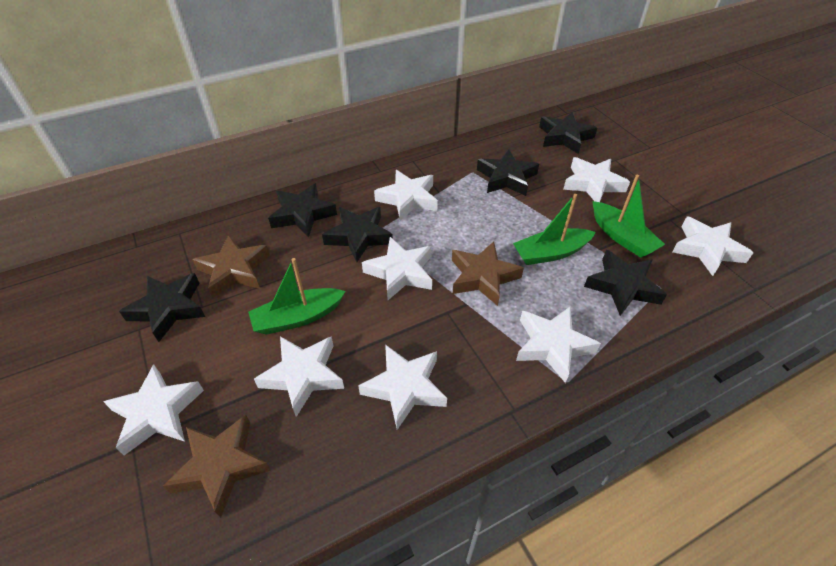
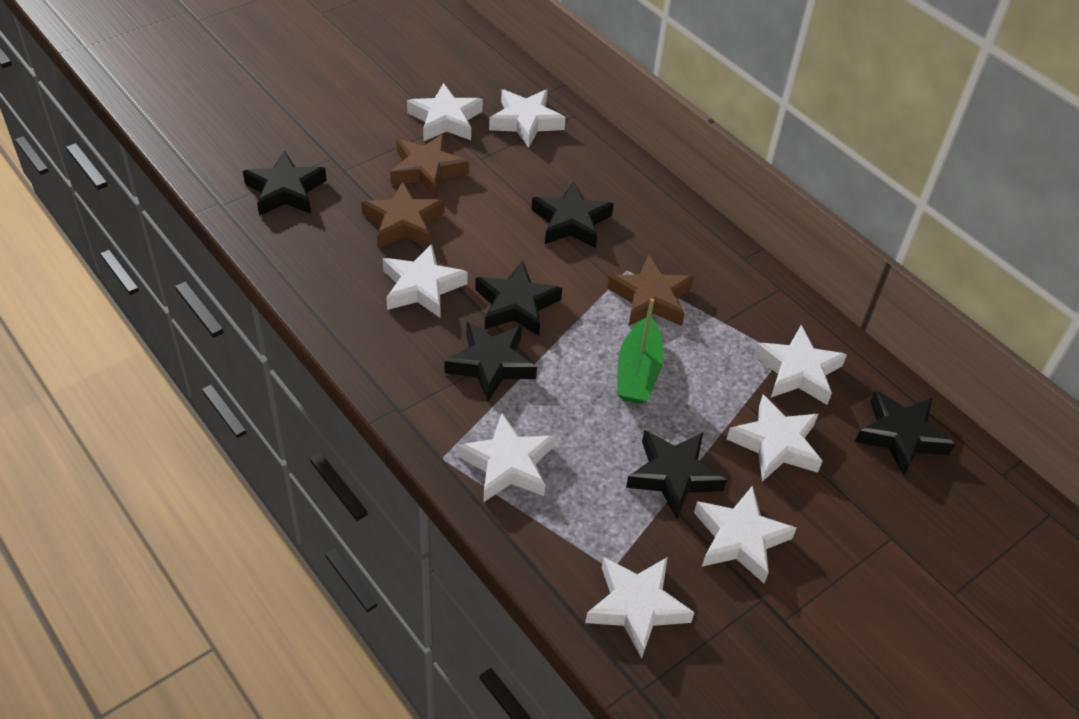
green boat: 3 -> 1

